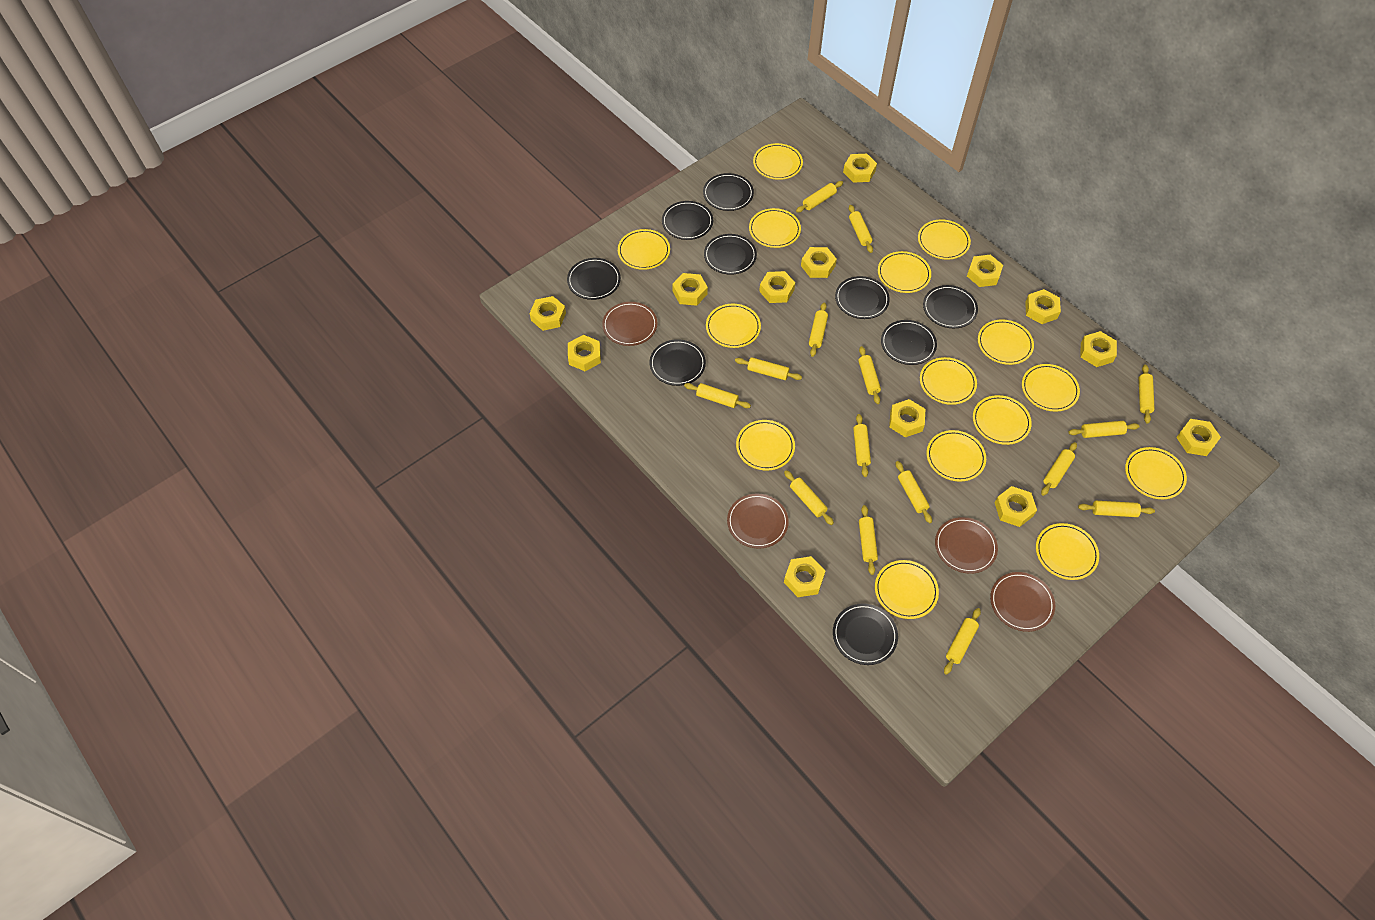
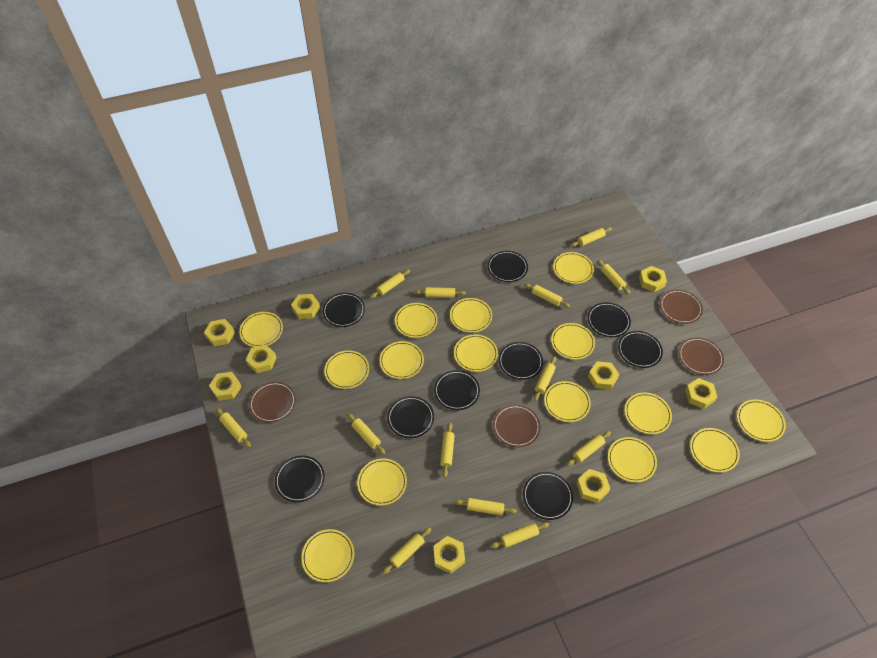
yellow nut: 13 -> 9
yellow rolling pin: 15 -> 13

